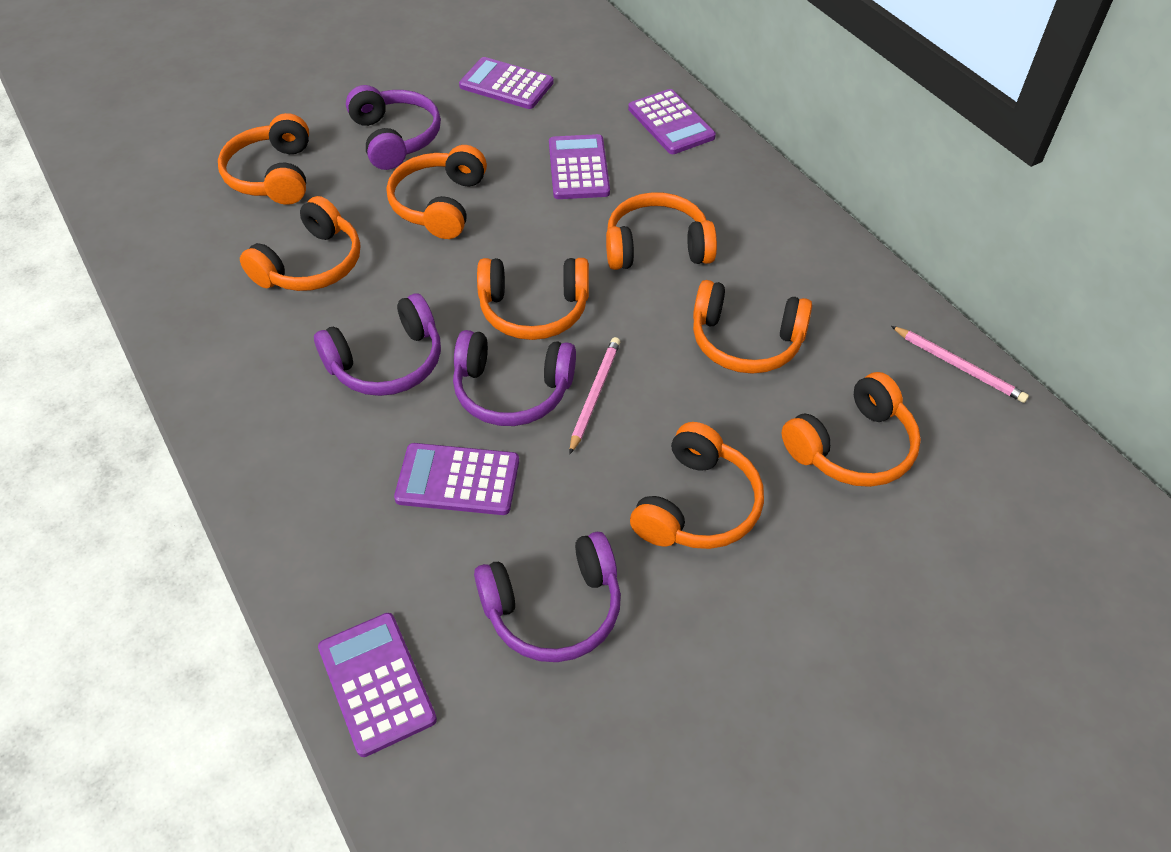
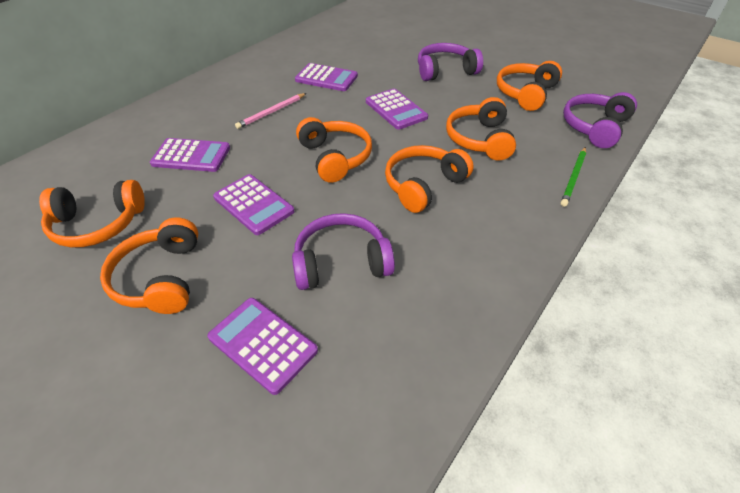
green pencil: 0 -> 1
orange headphones: 8 -> 6
pink pencil: 2 -> 1
purple headphones: 4 -> 3

